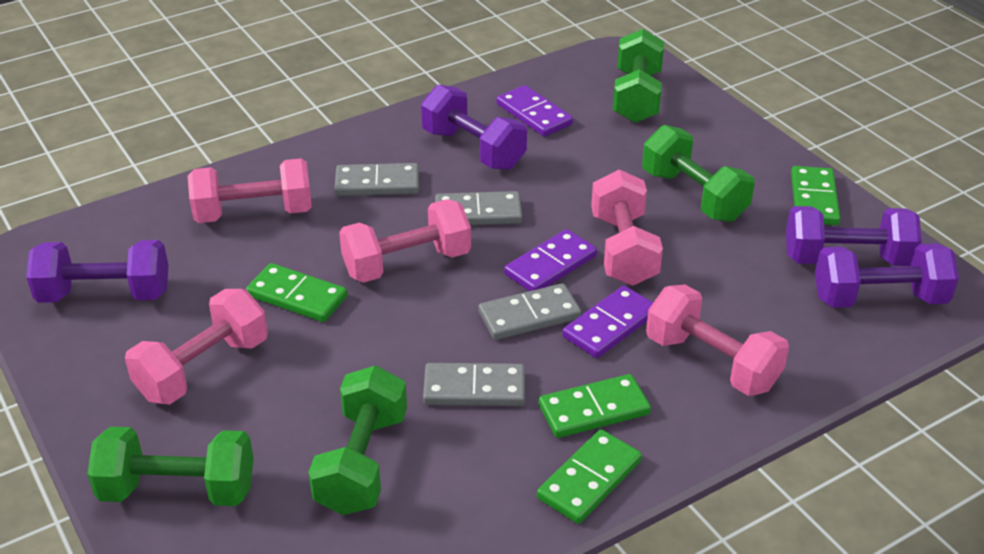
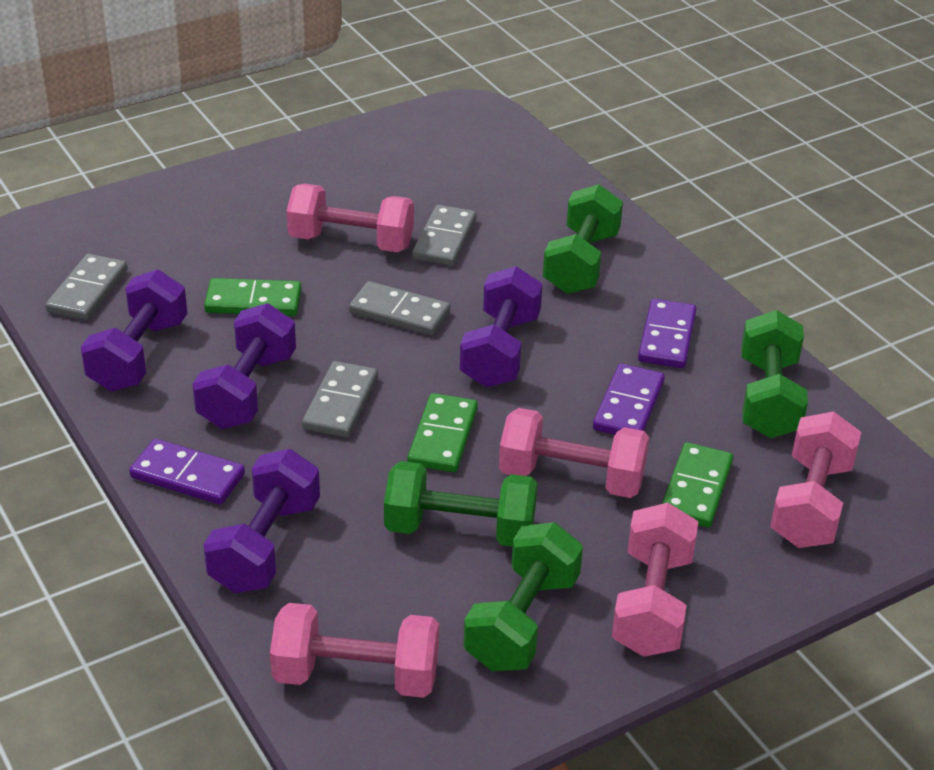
green domino: 4 -> 3

